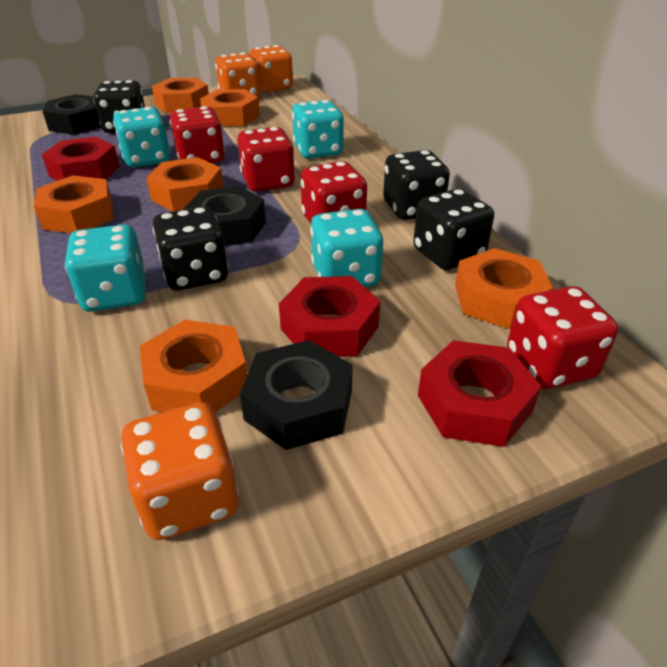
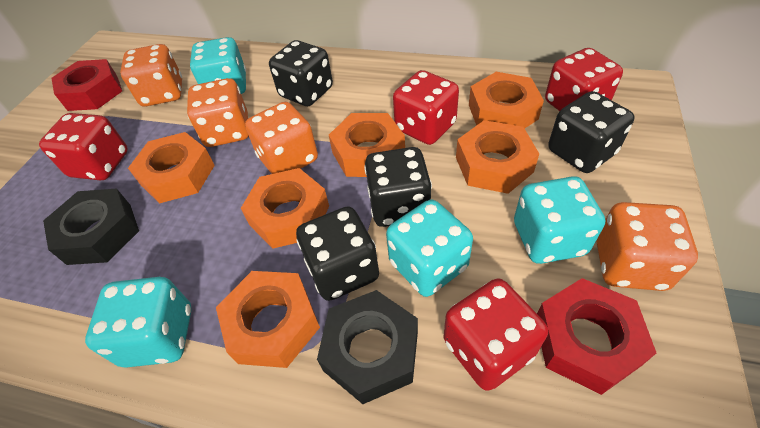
black nut: 3 -> 2
orange dice: 3 -> 4
red nut: 3 -> 2

